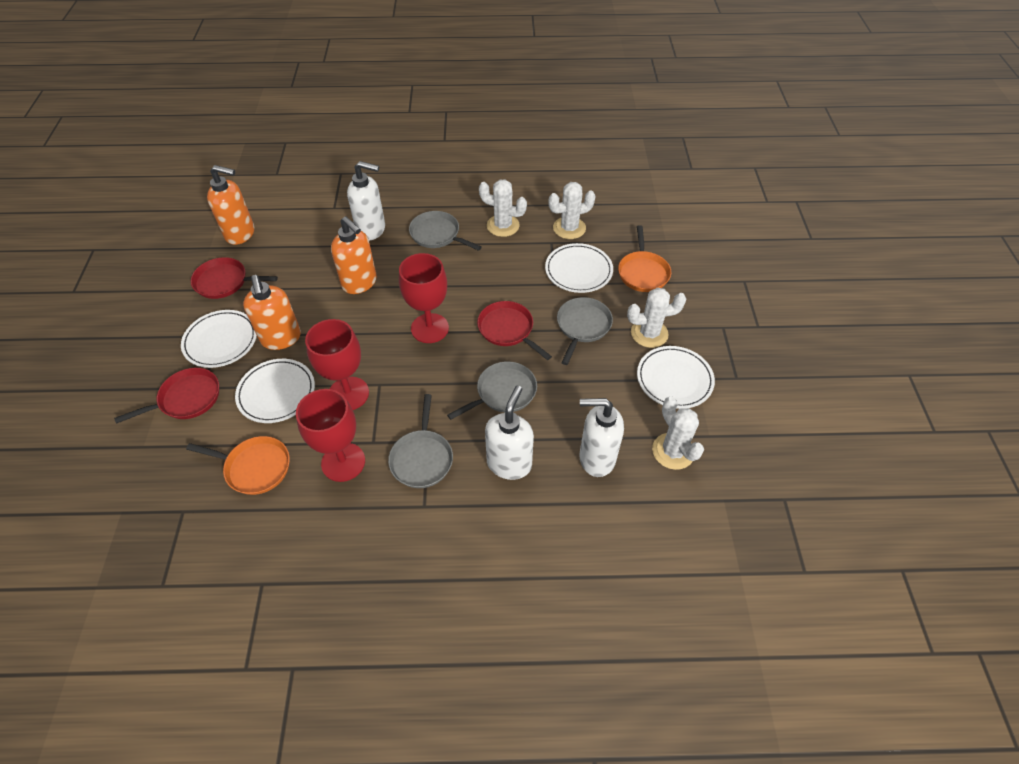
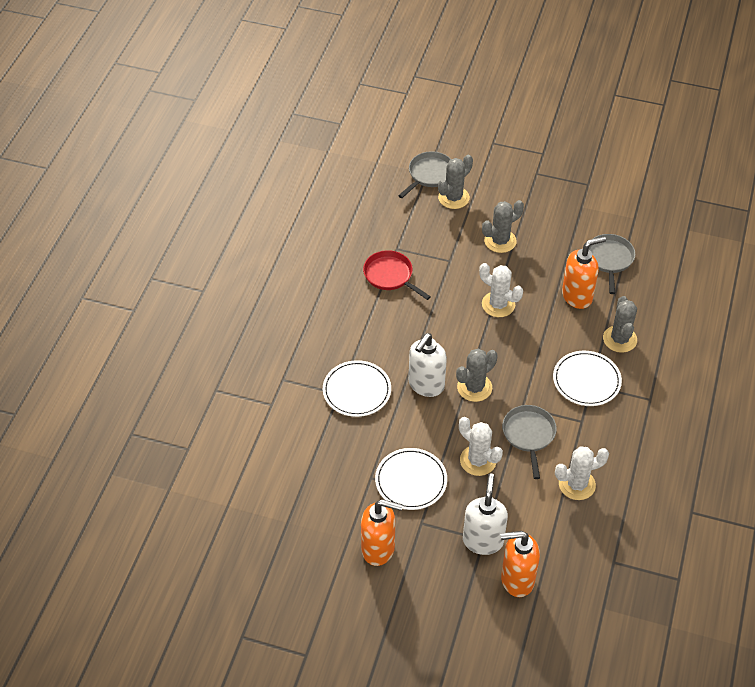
grey cactus: 0 -> 4
grey pan: 4 -> 3
orange pan: 2 -> 0
red goblet: 3 -> 0
red pan: 3 -> 1
white cactus: 4 -> 3
white plate: 4 -> 3
white soap dispenser: 3 -> 2

